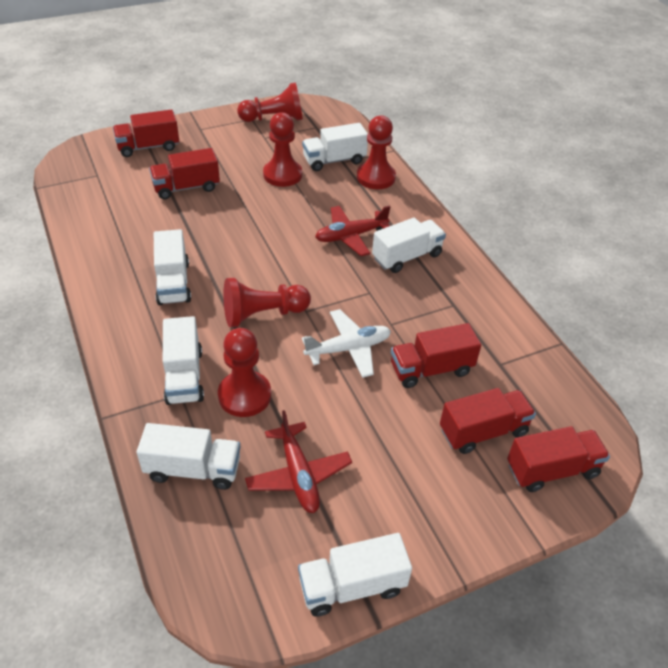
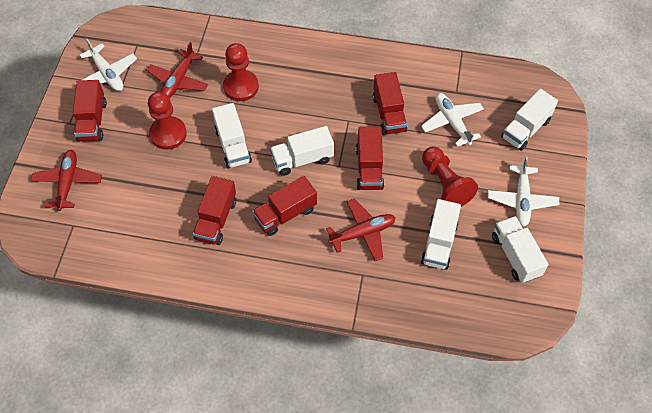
red pawn: 5 -> 3
red plane: 2 -> 3
white plane: 1 -> 3
white truck: 6 -> 5

